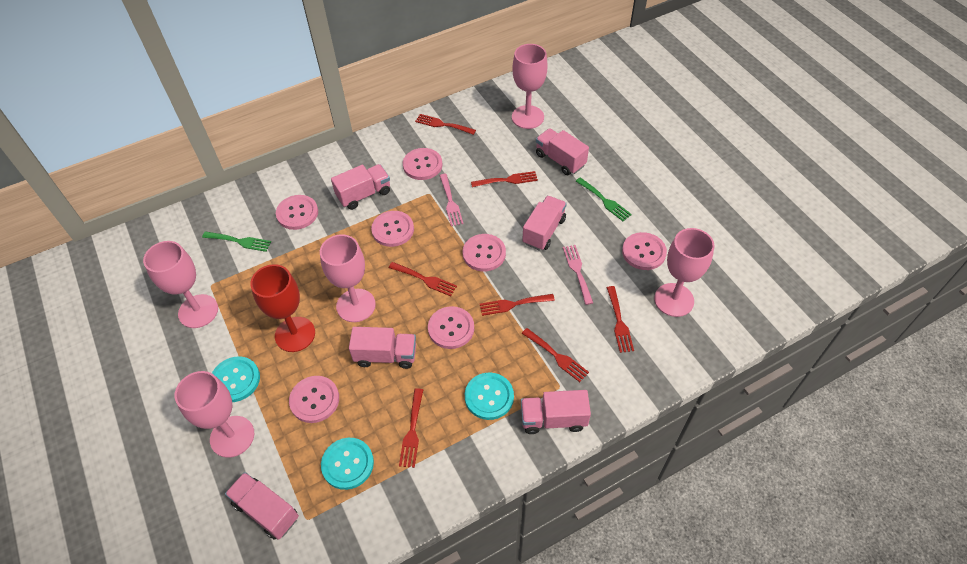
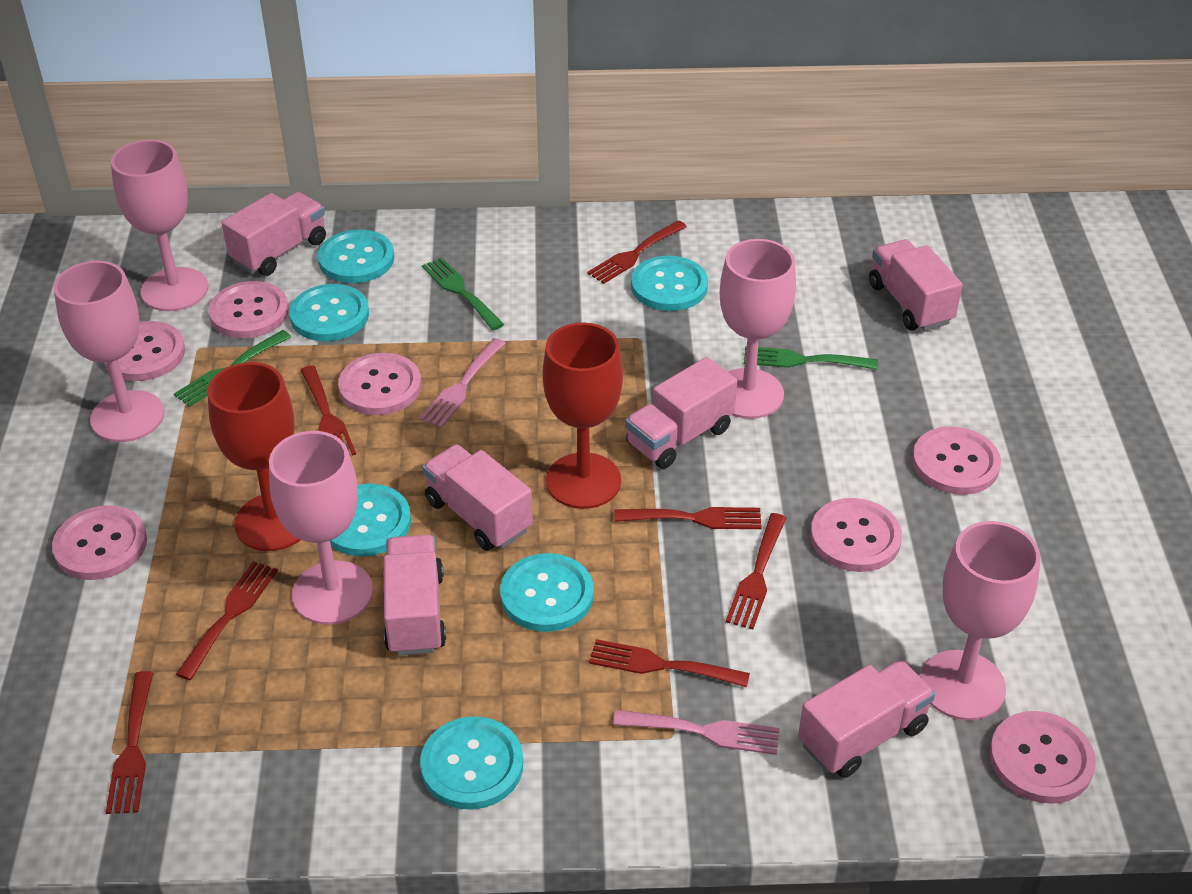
green fork: 2 -> 3
red goblet: 1 -> 2
turquoise button: 3 -> 6

